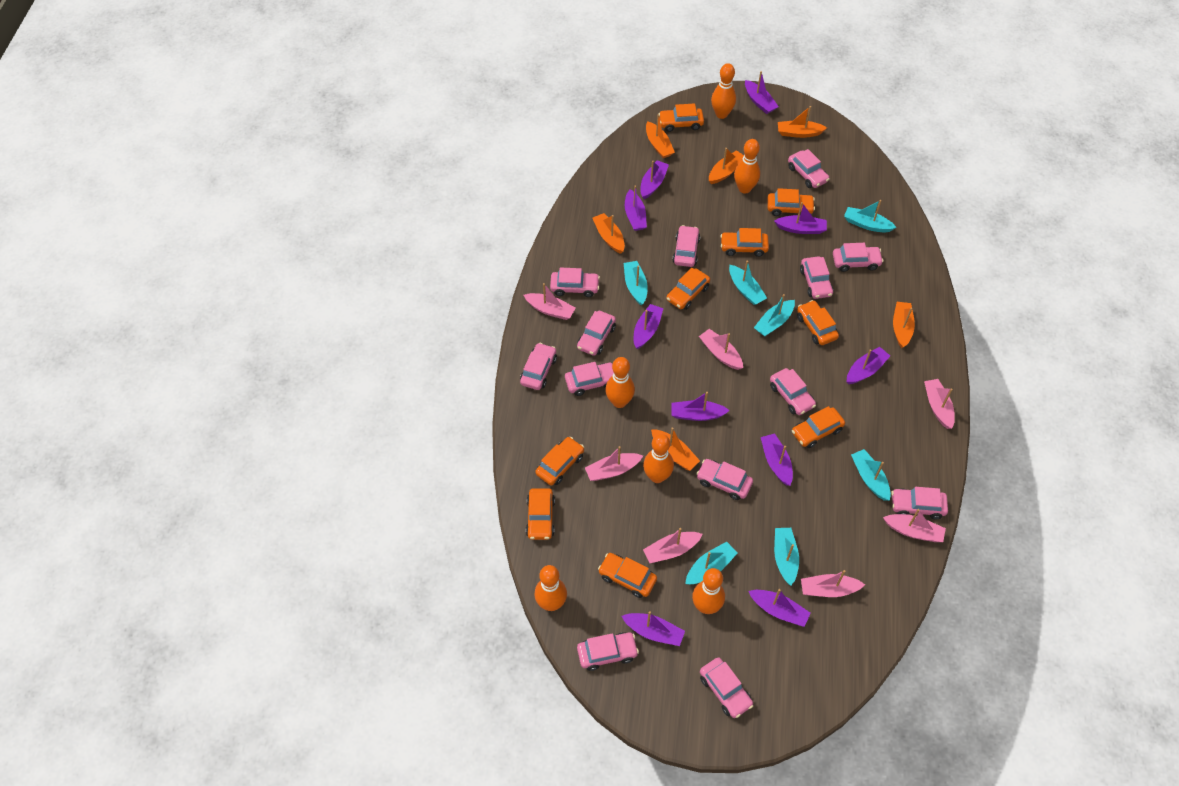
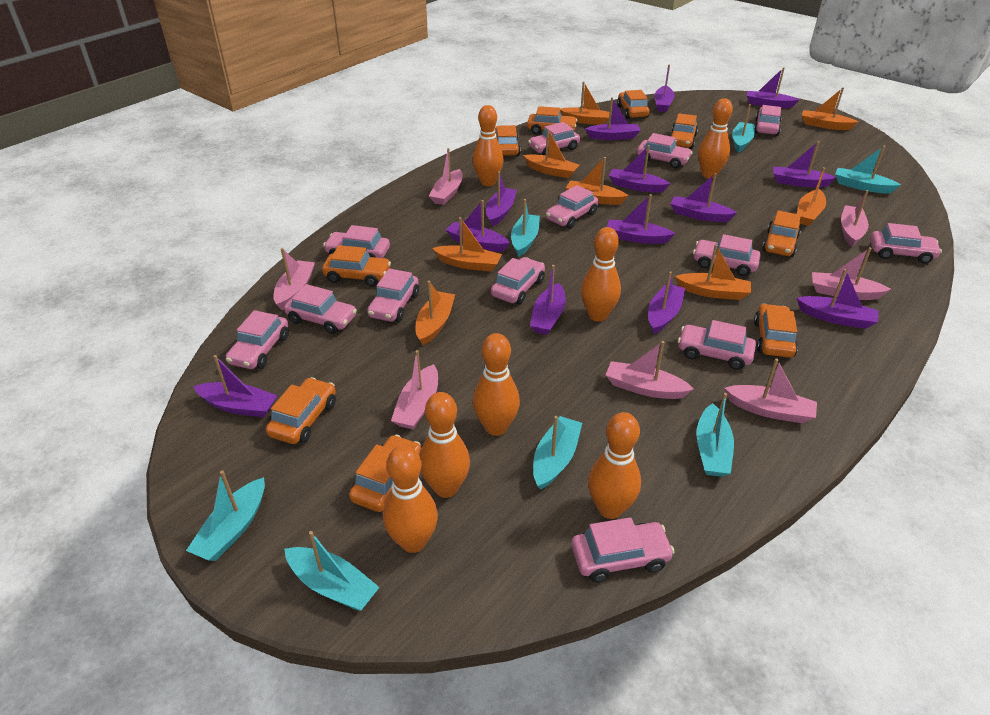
orange boat: 6 -> 8
orange bowling pin: 6 -> 7
purple boat: 10 -> 13

